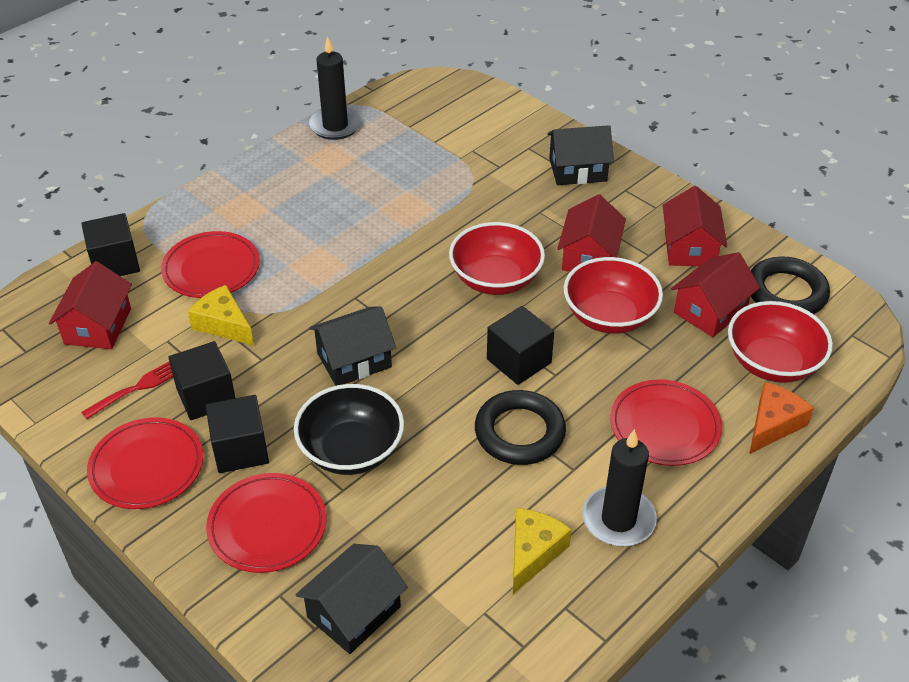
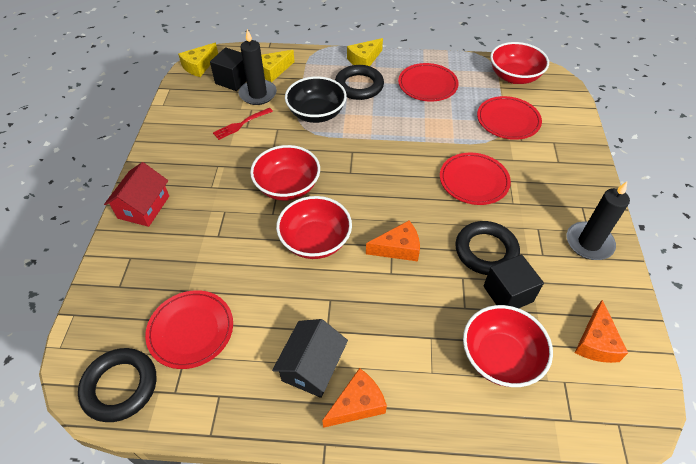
black cube: 4 -> 2
black house: 3 -> 1
black ring: 2 -> 3
orange cheese: 1 -> 3
red bowl: 3 -> 4
red house: 4 -> 1
yellow cheese: 2 -> 3

